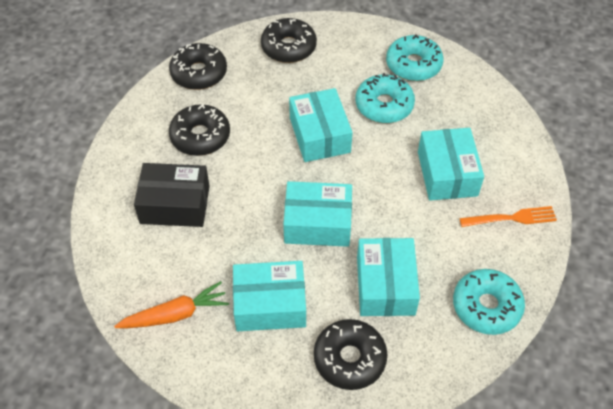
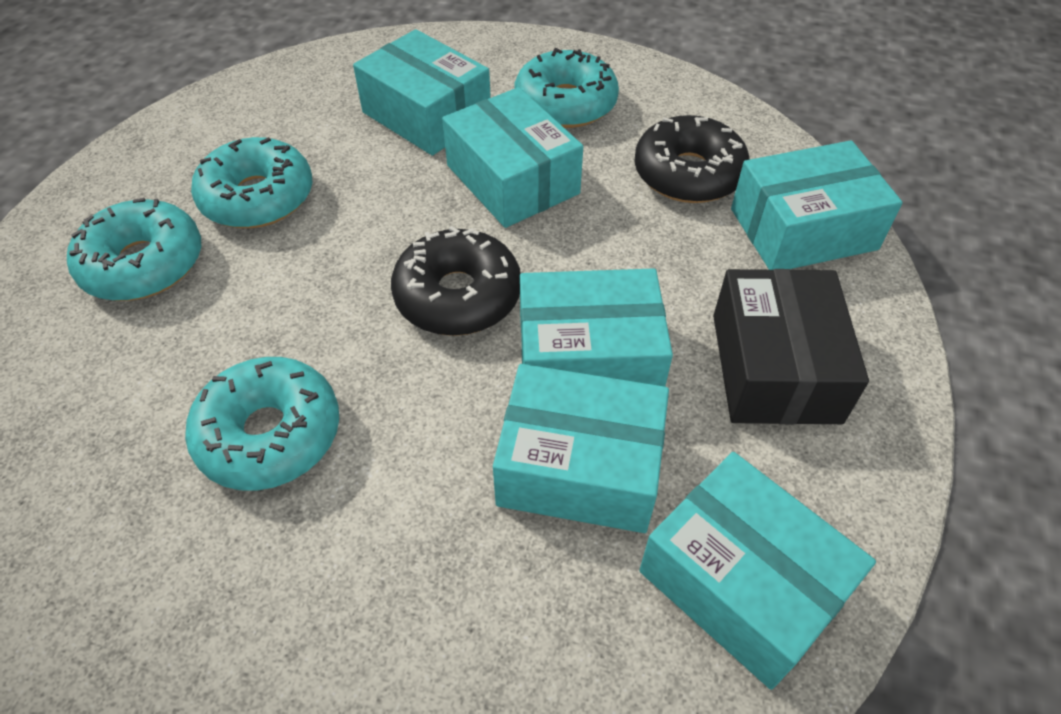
black donut: 4 -> 2
orange carrot: 1 -> 0
orange fork: 1 -> 0
turquoise box: 5 -> 6
turquoise donut: 3 -> 4

